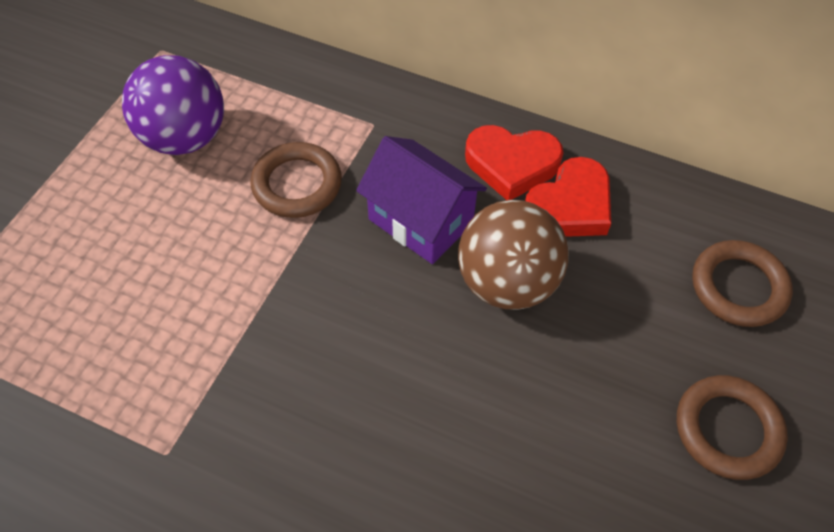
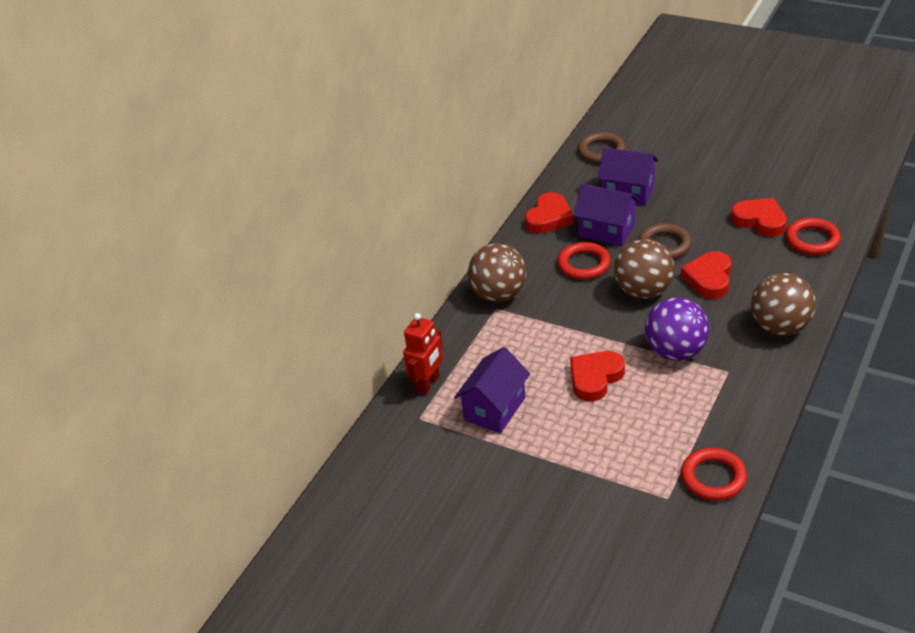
brown ball: 1 -> 3
brown ring: 3 -> 2
purple house: 1 -> 3
red heart: 2 -> 4
red ring: 0 -> 3
red robot: 0 -> 1

